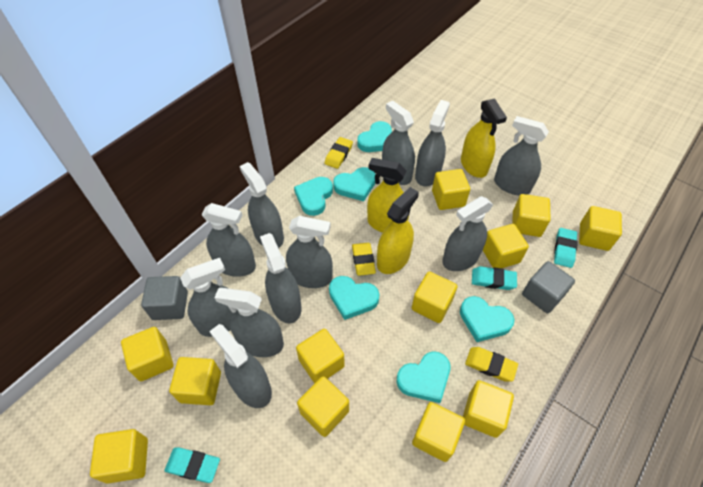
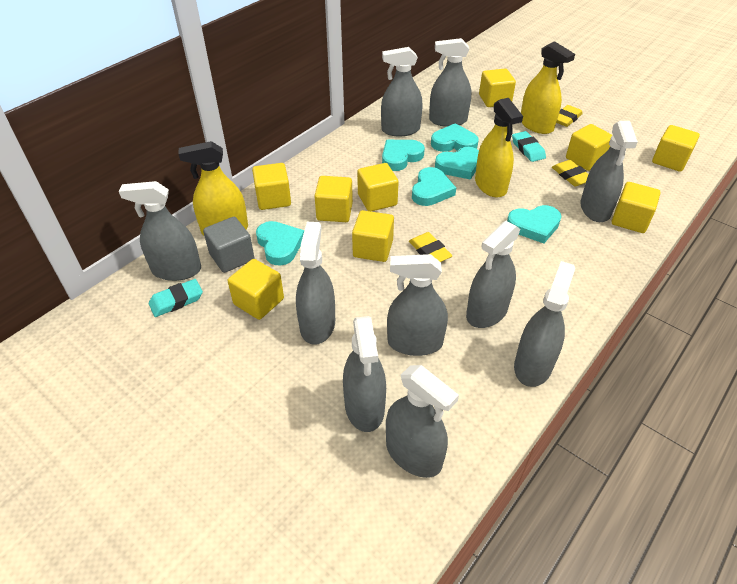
grey cube: 2 -> 1
grey spray bottle: 11 -> 10
turquoise eraser: 3 -> 2
yellow cube: 12 -> 9

